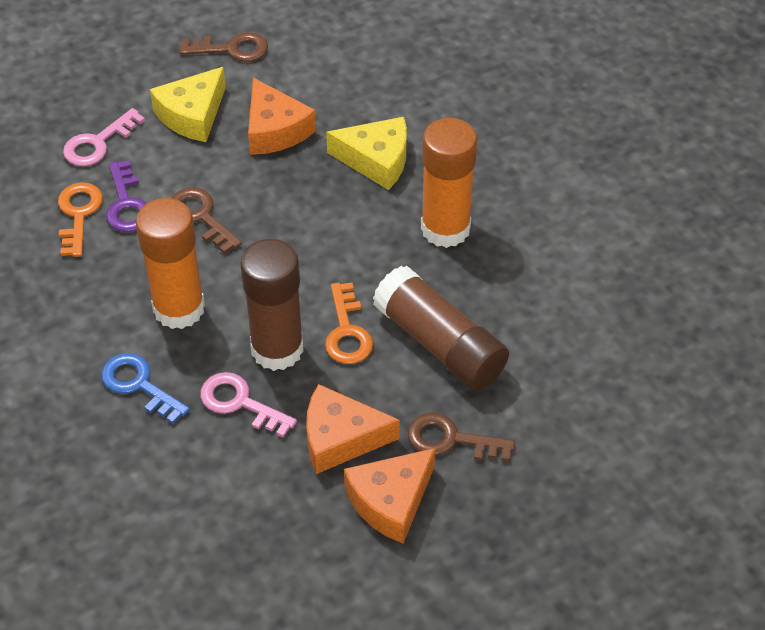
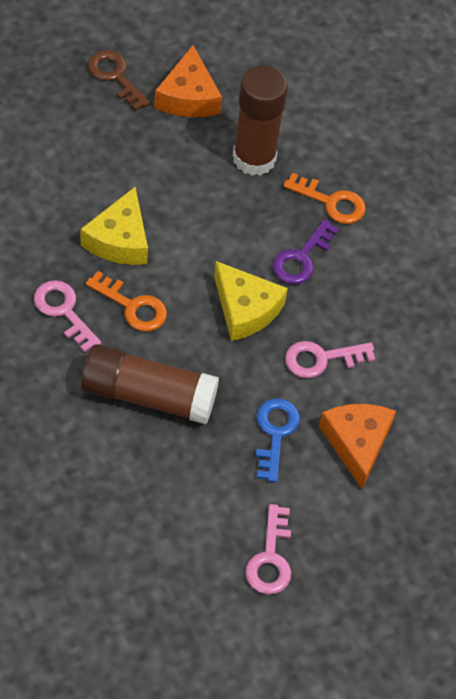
brown key: 3 -> 1
orange cheese: 3 -> 2
orange glue stick: 2 -> 0
pink key: 2 -> 3

